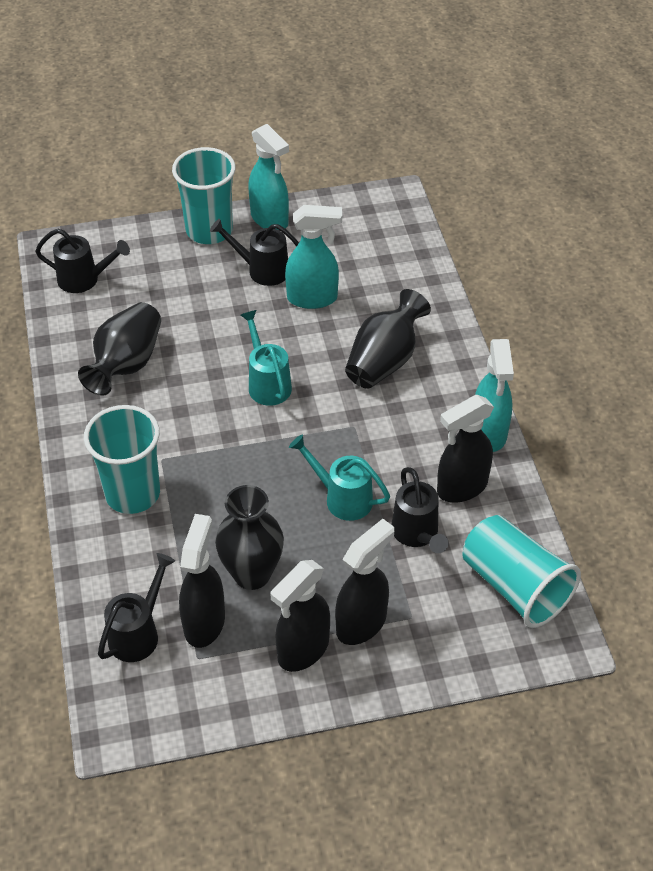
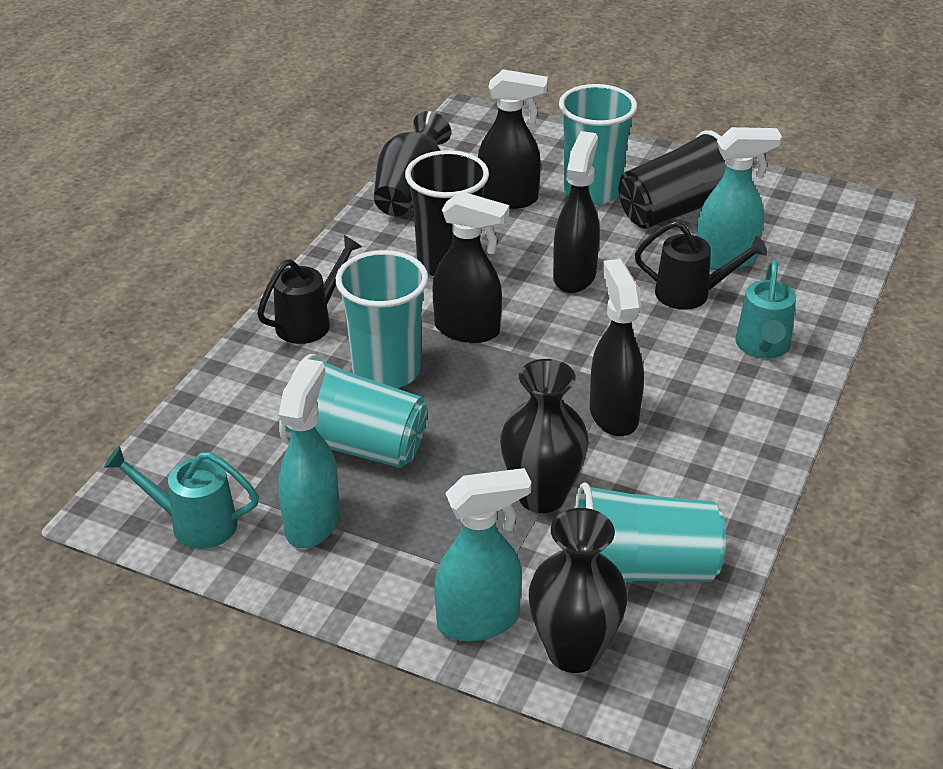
black cup: 0 -> 2
black watering can: 4 -> 2
turquoise cup: 3 -> 4

